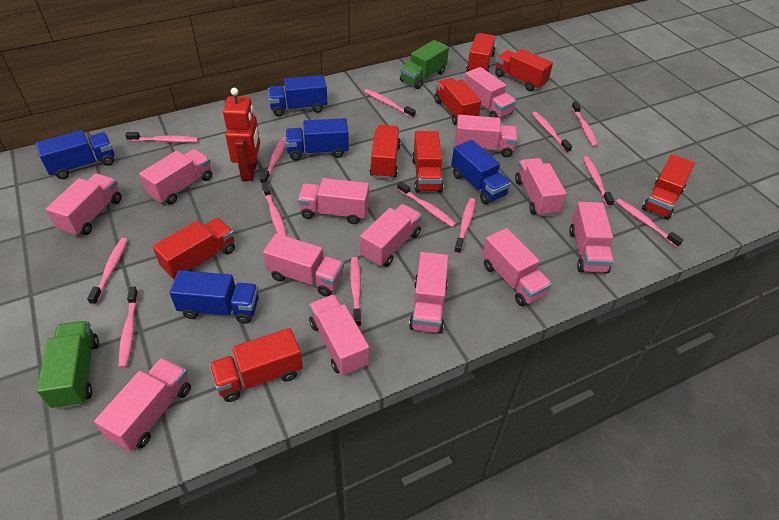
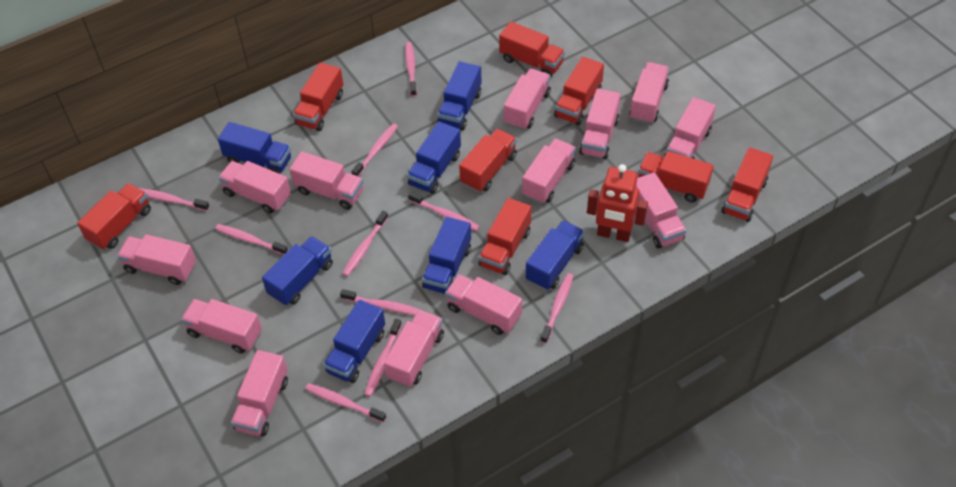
blue truck: 5 -> 7
green truck: 2 -> 0
pink toothbrush: 13 -> 10

